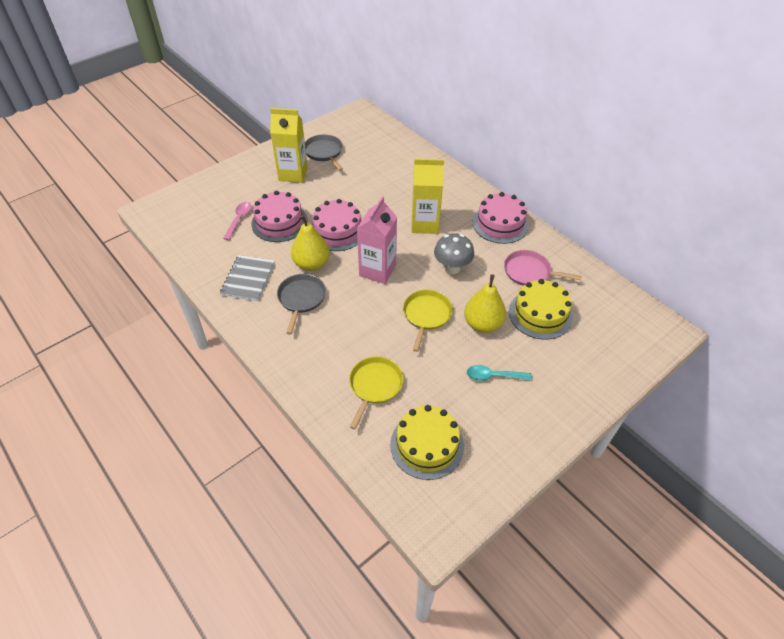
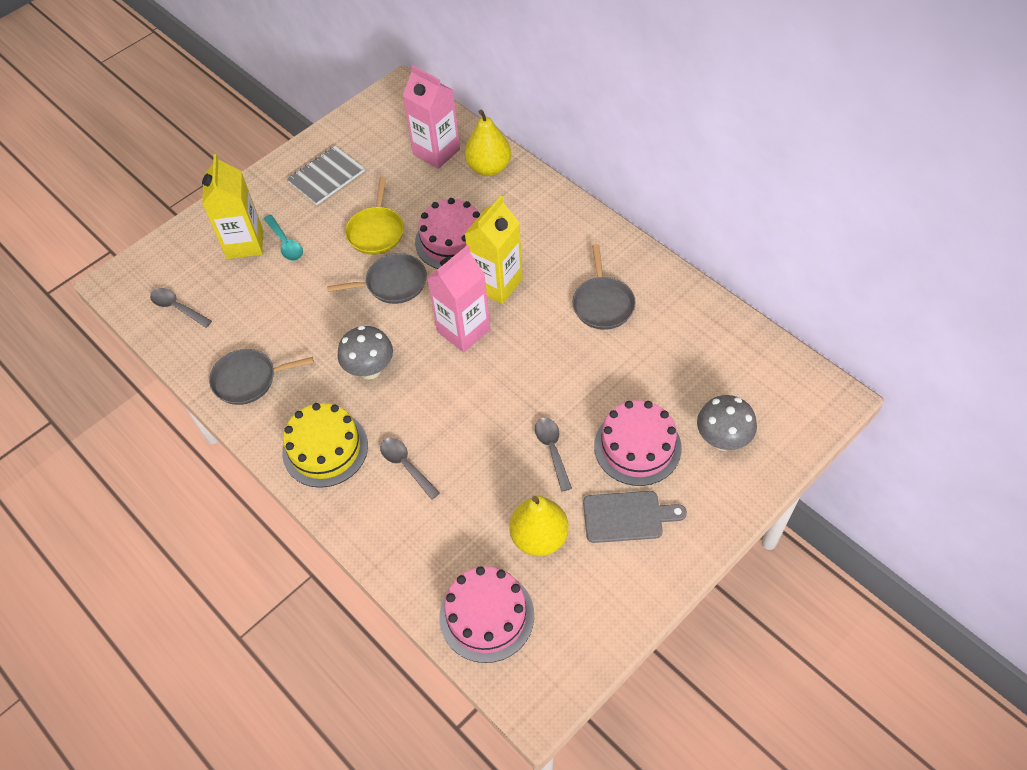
grey cutting board: 0 -> 1
grey mushroom: 1 -> 2
grey pan: 2 -> 3
grey spoon: 0 -> 3
pink carton: 1 -> 2
pink pan: 1 -> 0
pink spoon: 1 -> 0
yellow cake: 2 -> 1
yellow pan: 2 -> 1

